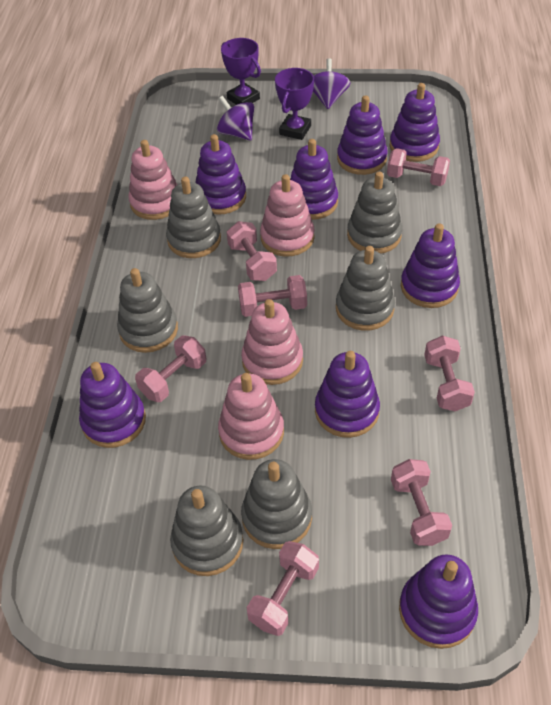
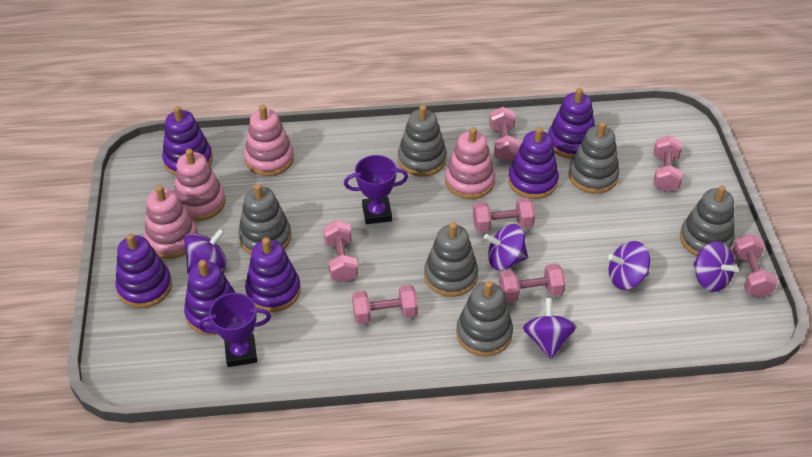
purple spinning top: 2 -> 5
purple stacking toy: 8 -> 6

